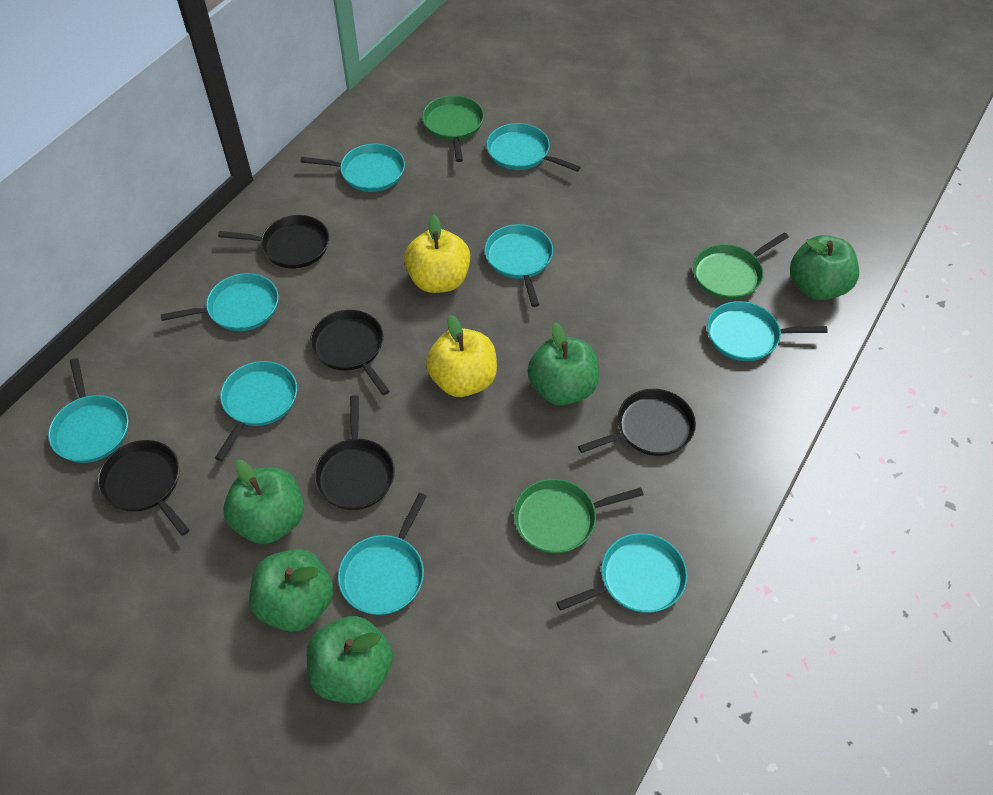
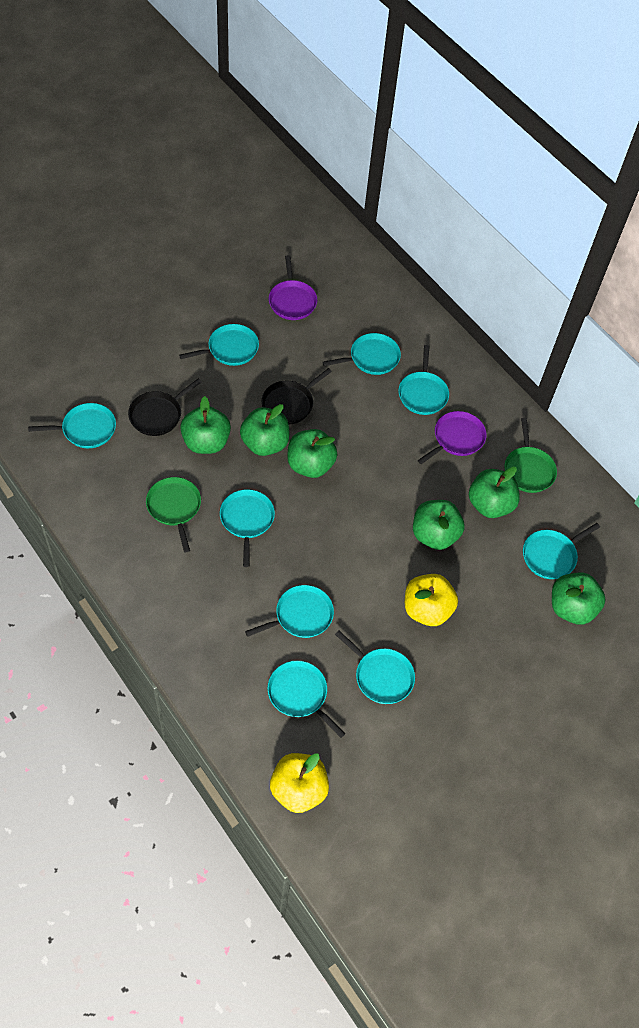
black pan: 5 -> 2
green apple: 5 -> 6
green pan: 3 -> 2
purple pan: 0 -> 2

